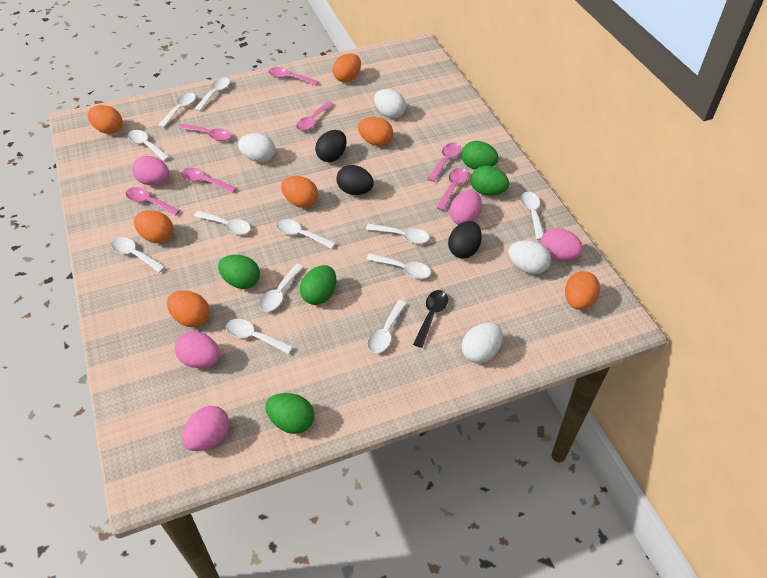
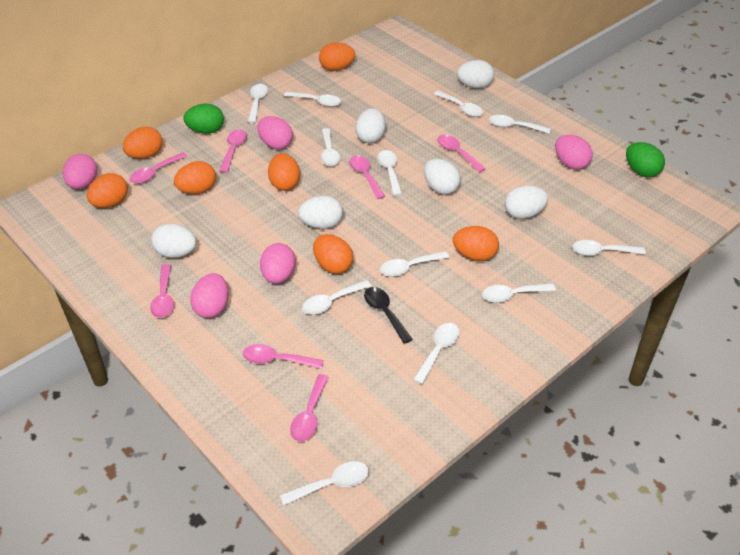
black egg: 3 -> 0
green egg: 5 -> 2
white egg: 4 -> 6

